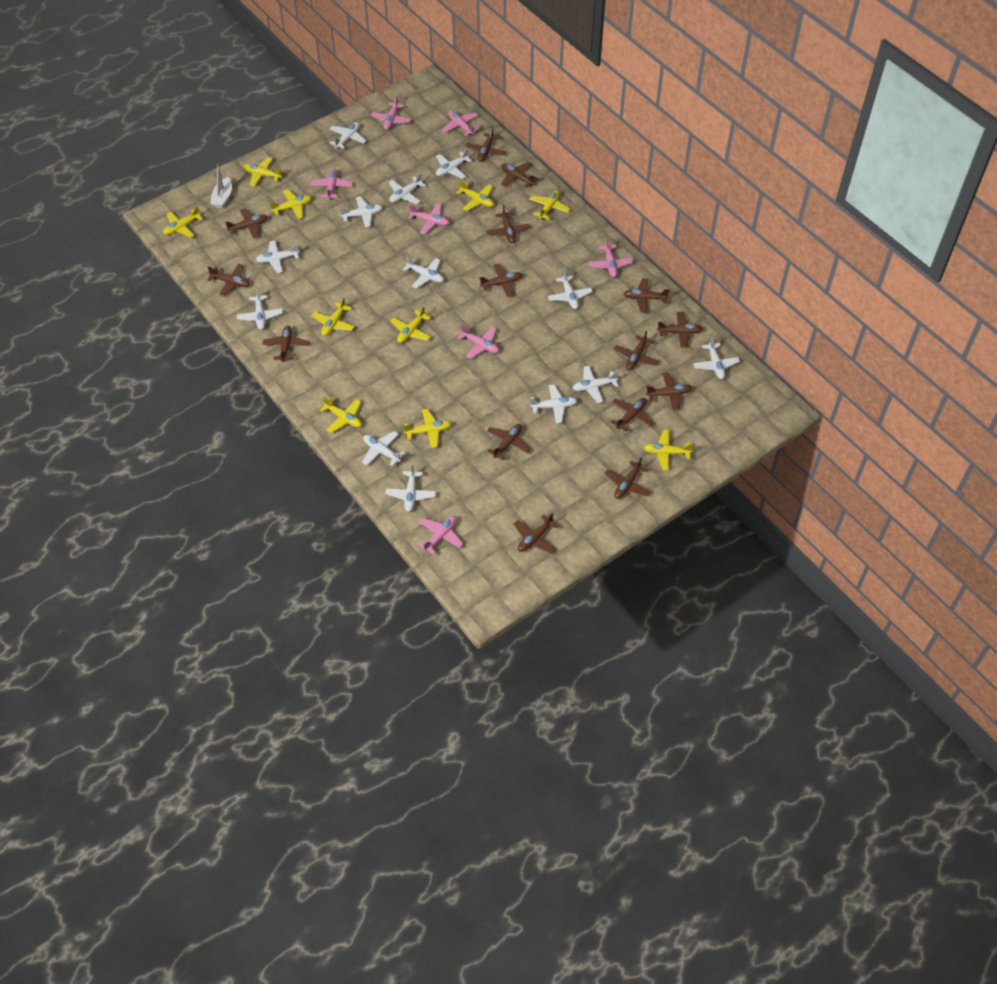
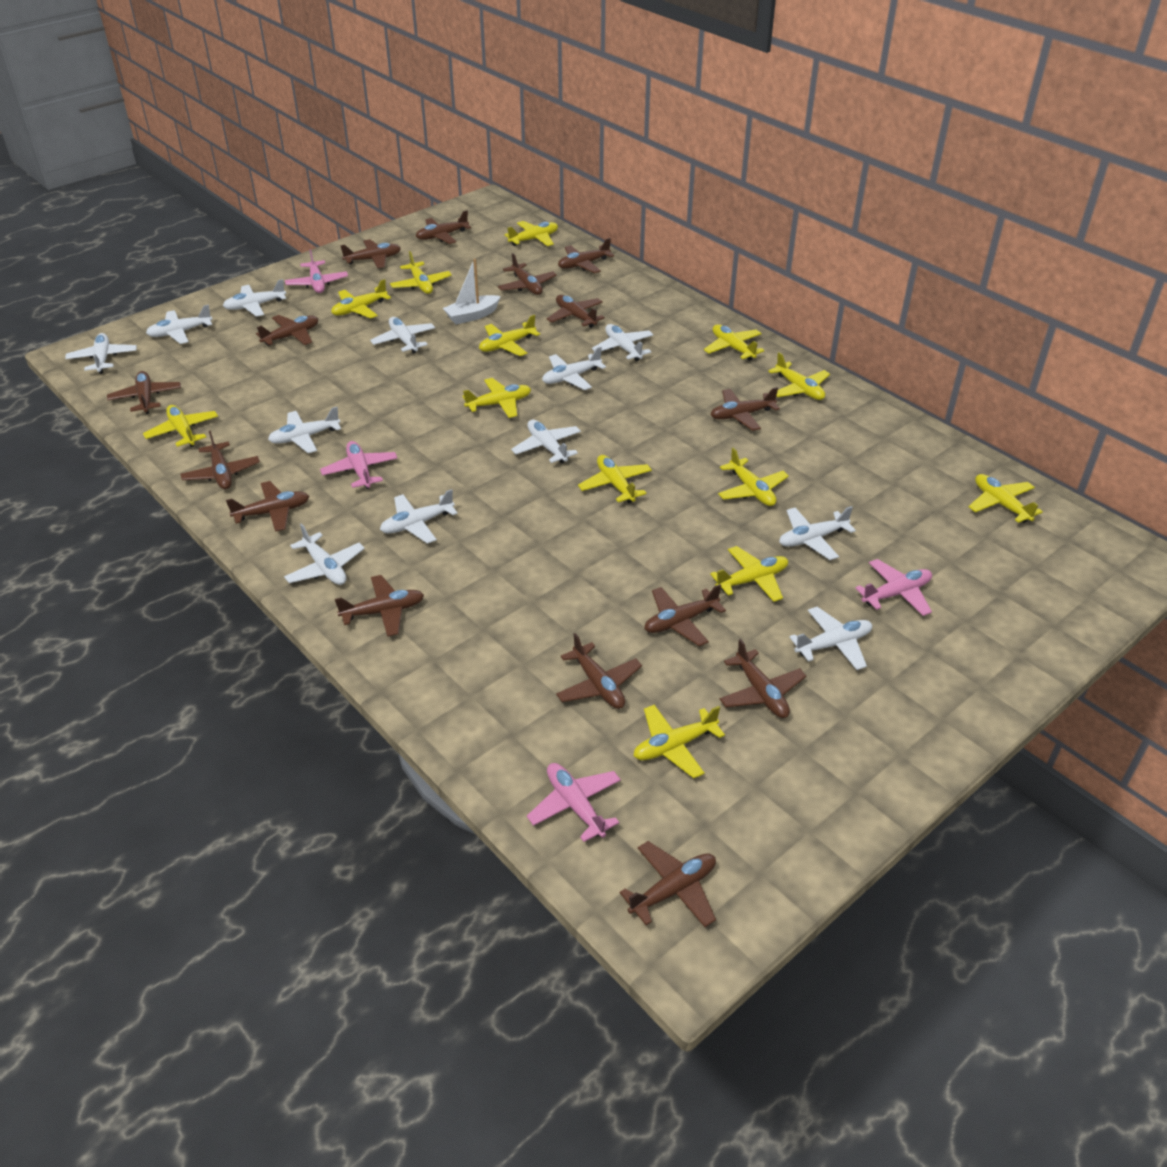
pink plane: 7 -> 4
white plane: 13 -> 12
yellow plane: 10 -> 13

